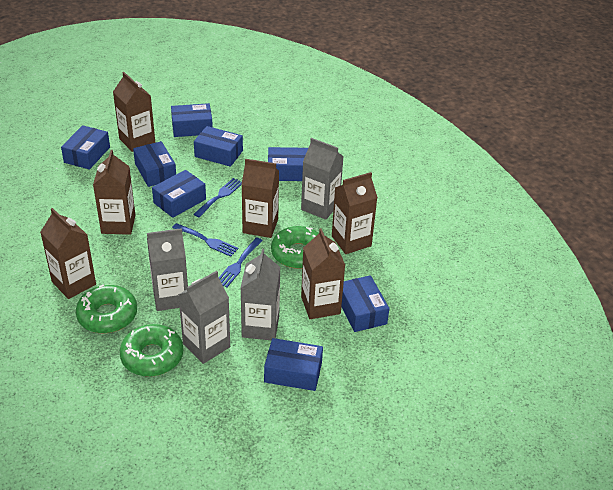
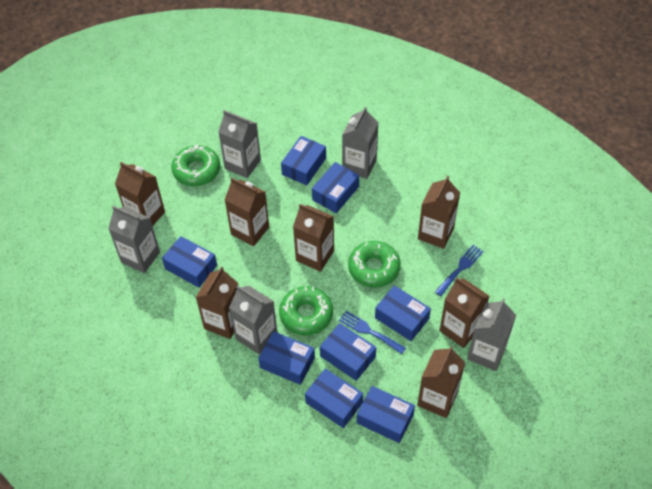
blue fork: 3 -> 2
brown carton: 6 -> 7
grey carton: 4 -> 5

